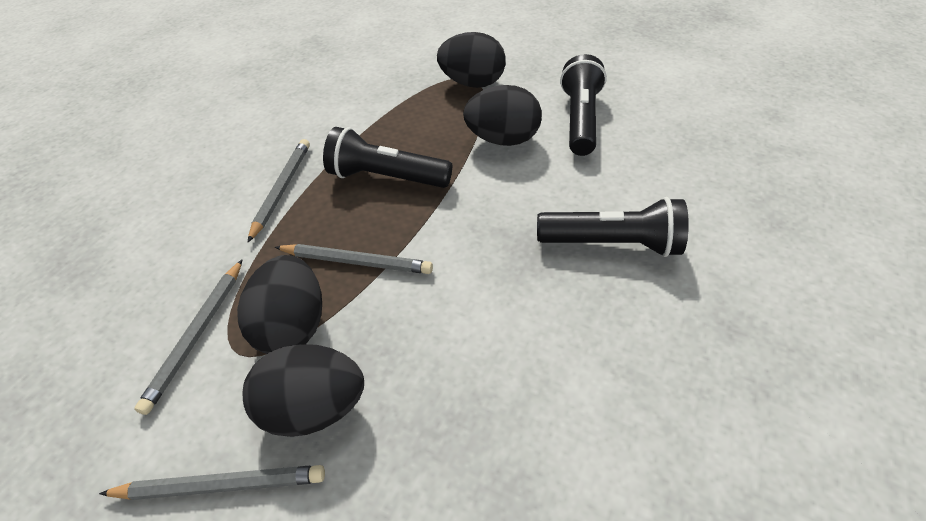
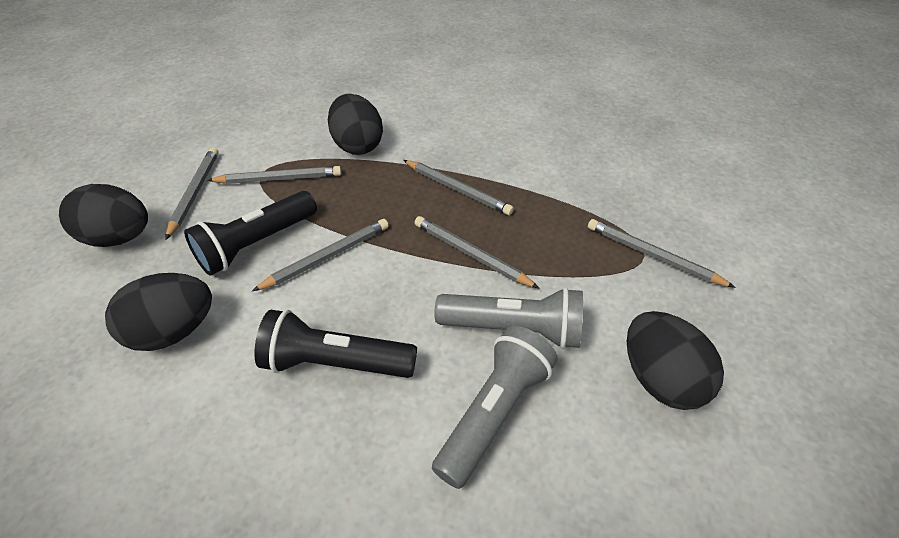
black flashlight: 3 -> 2
grey flashlight: 0 -> 2
grey pencil: 4 -> 6

